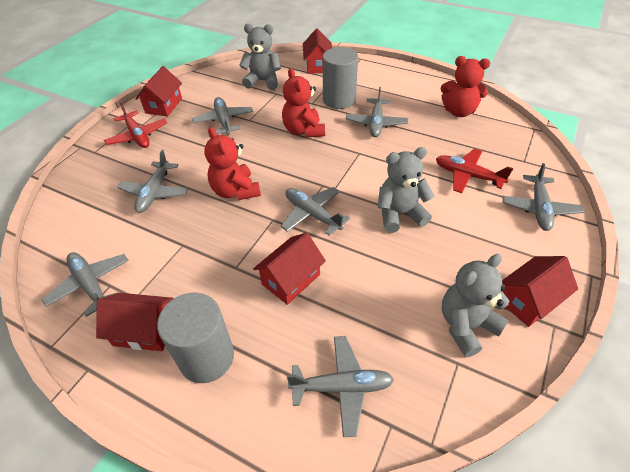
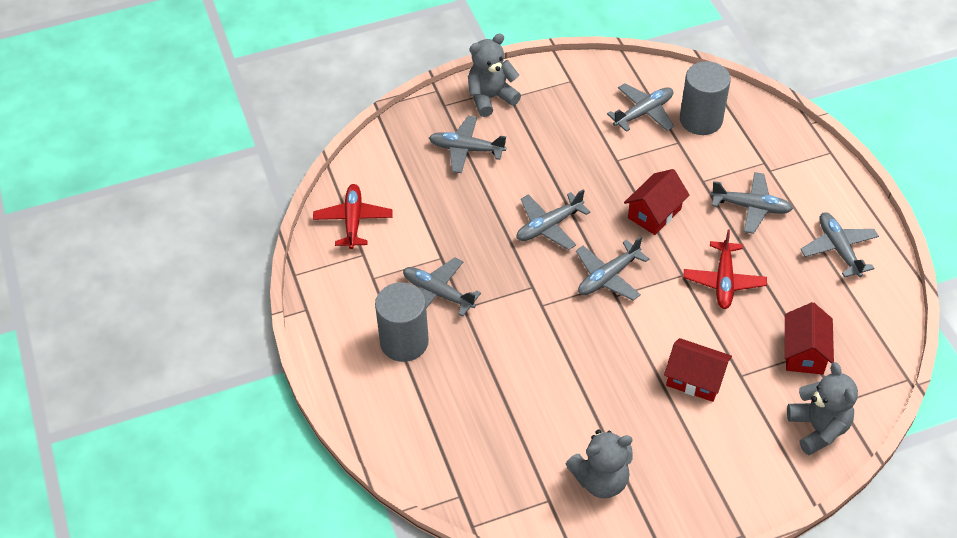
red house: 5 -> 3
red teddy bear: 3 -> 0

